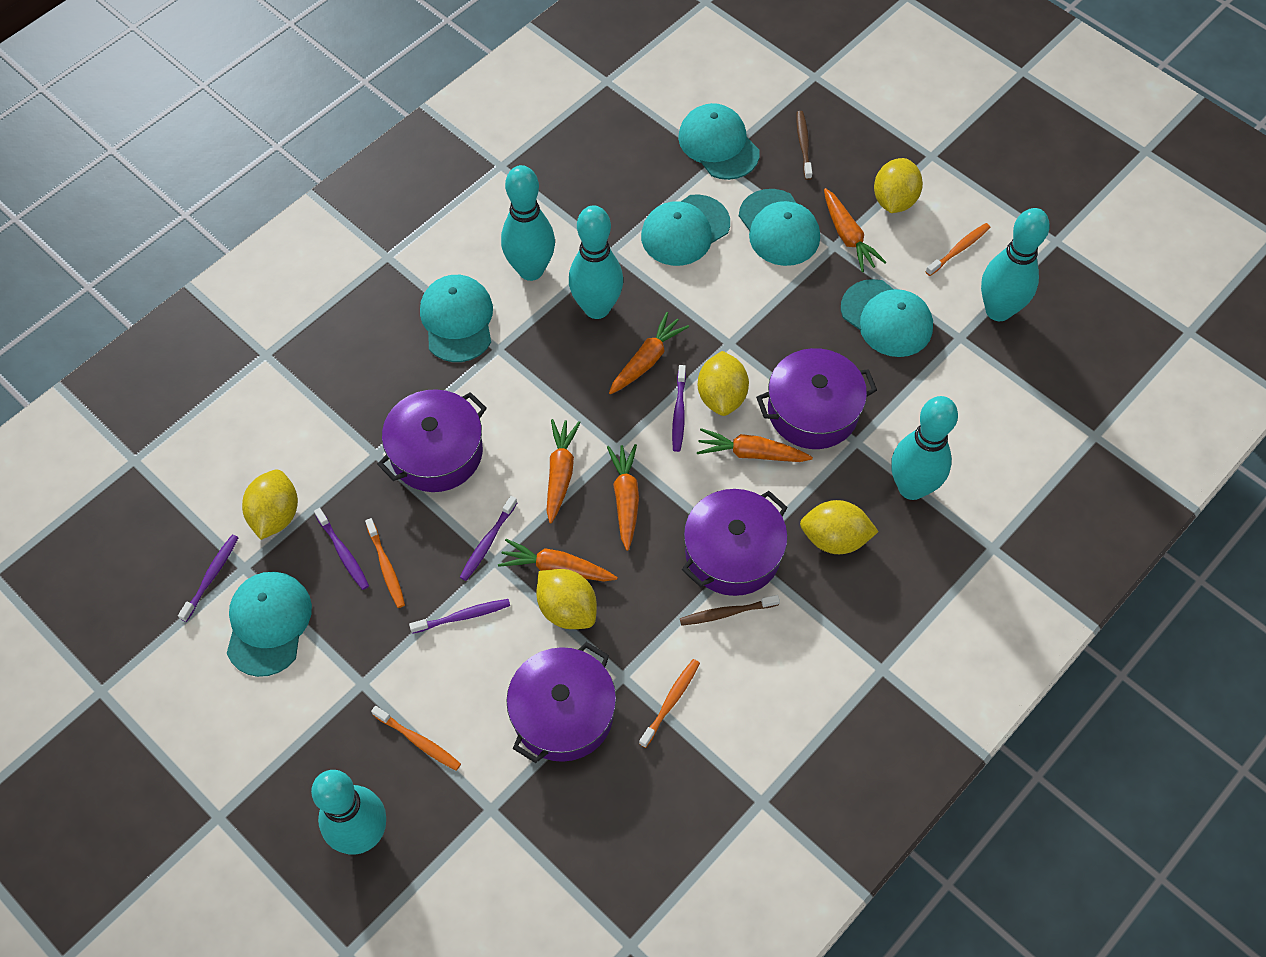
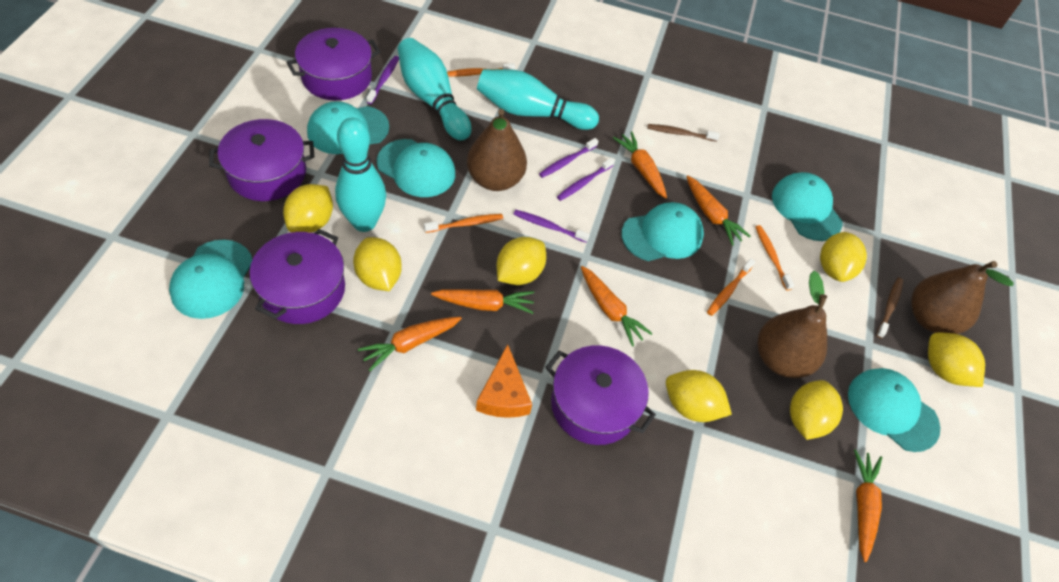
brown pear: 0 -> 3
orange cheese: 0 -> 1
purple toothbrush: 5 -> 4
turquoise bowling pin: 5 -> 3
yellow lemon: 5 -> 7

